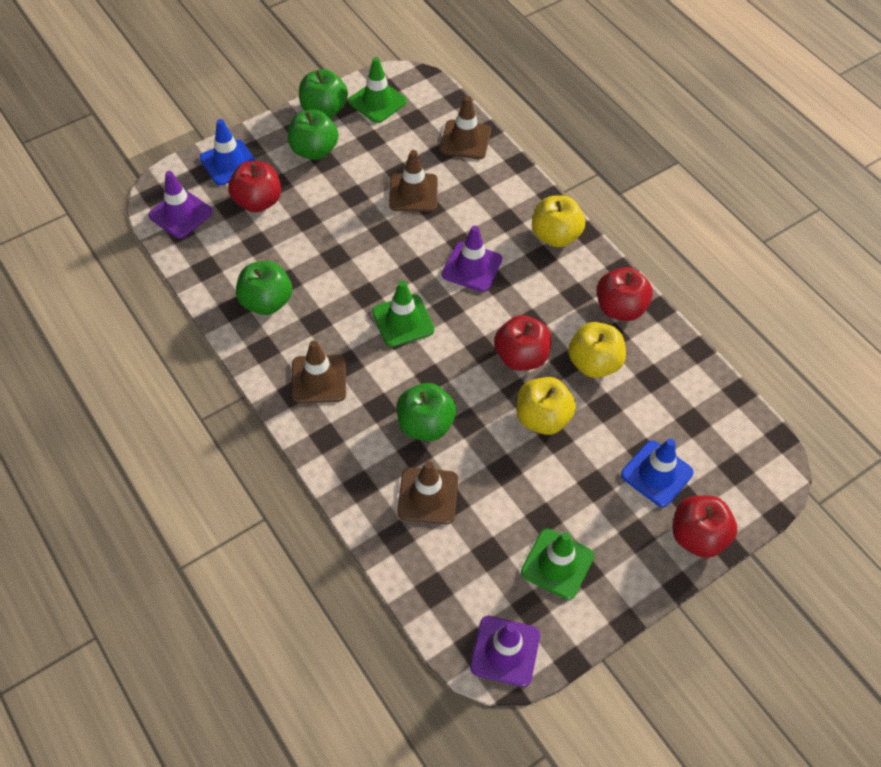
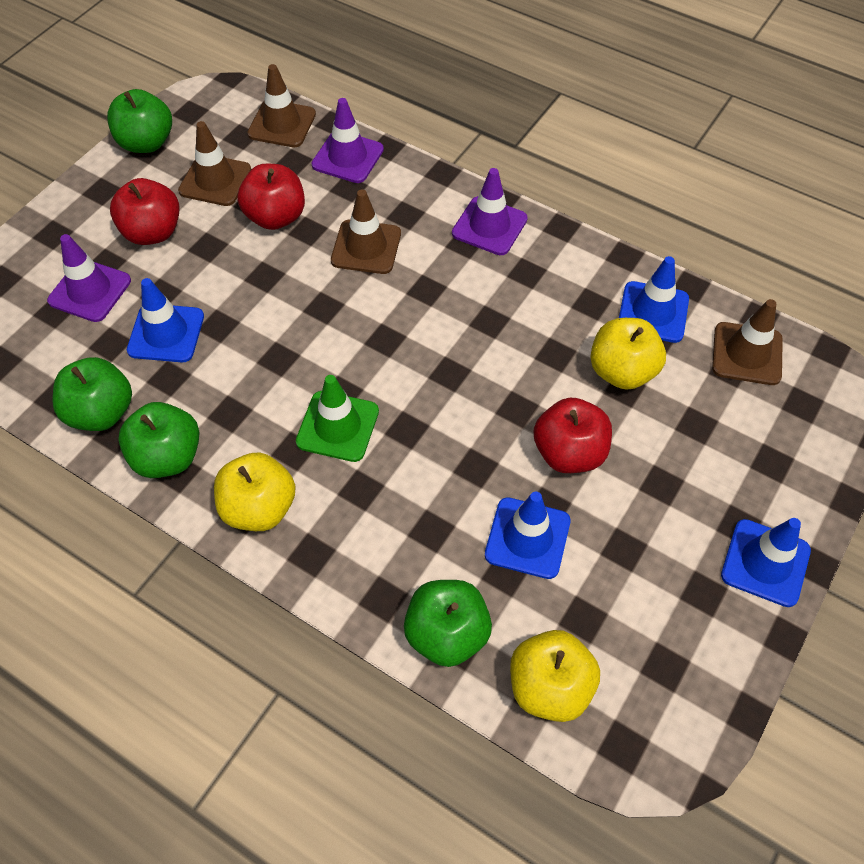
blue traffic cone: 2 -> 4
green traffic cone: 3 -> 1
red apple: 4 -> 3

